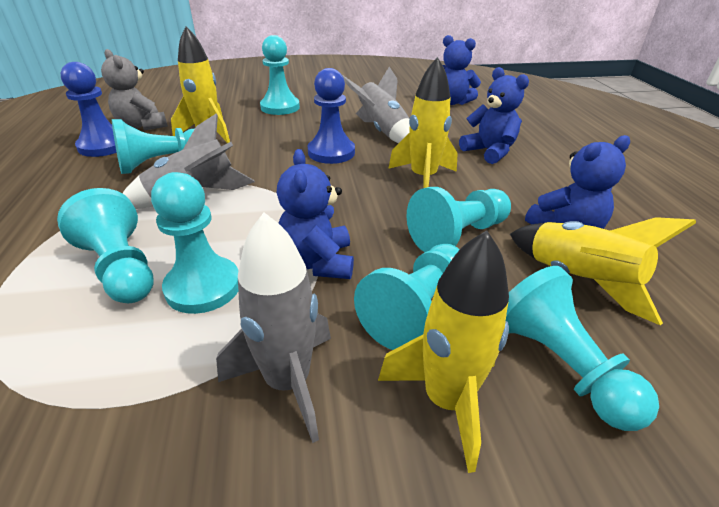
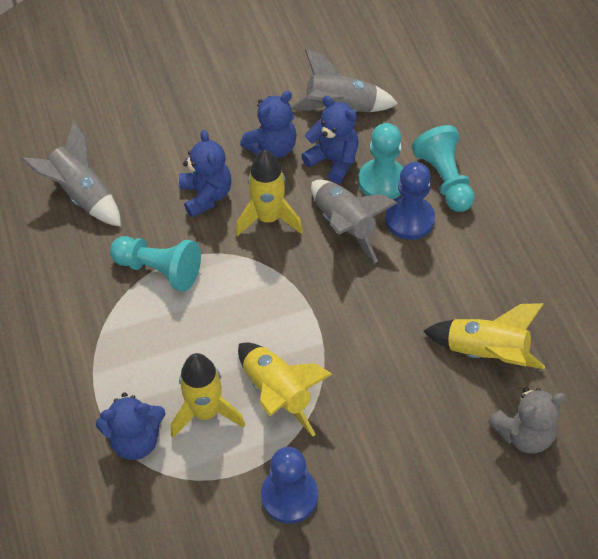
turquoise pawn: 7 -> 3

